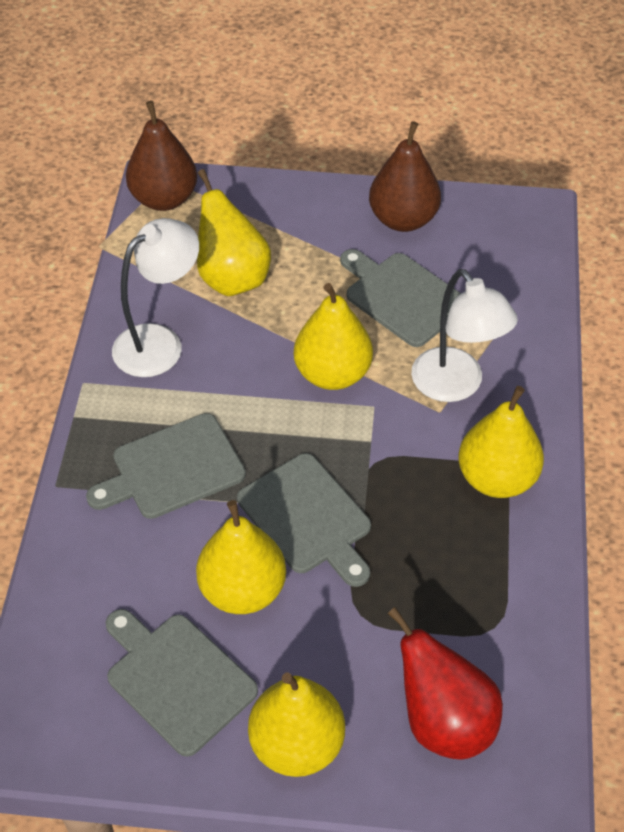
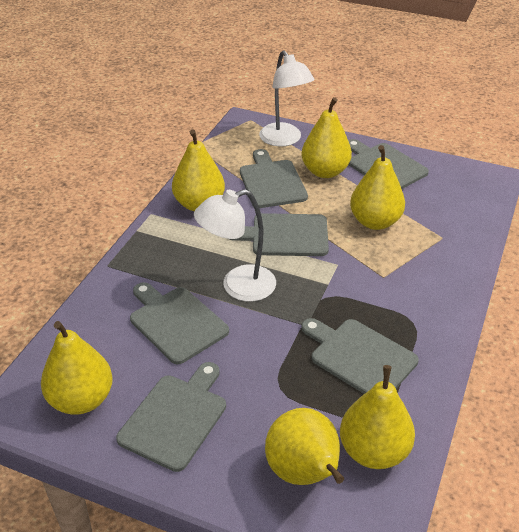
brown pear: 2 -> 0
grey cutting board: 4 -> 6
red pear: 1 -> 0
yellow pear: 5 -> 6

